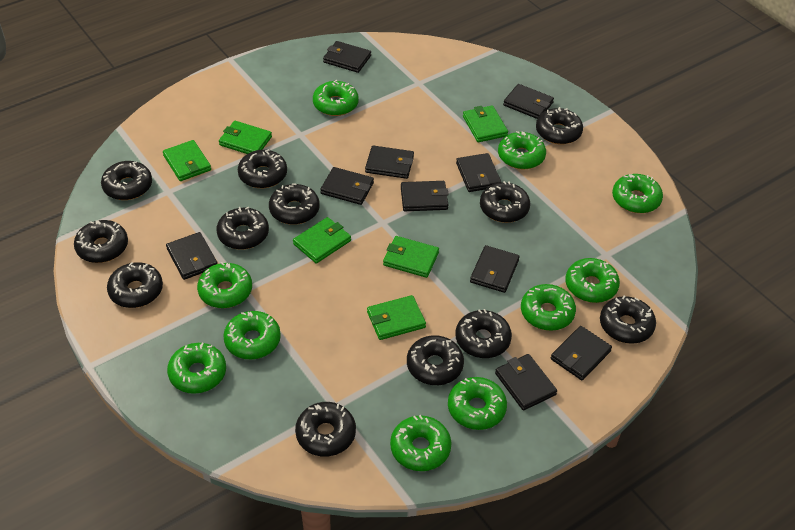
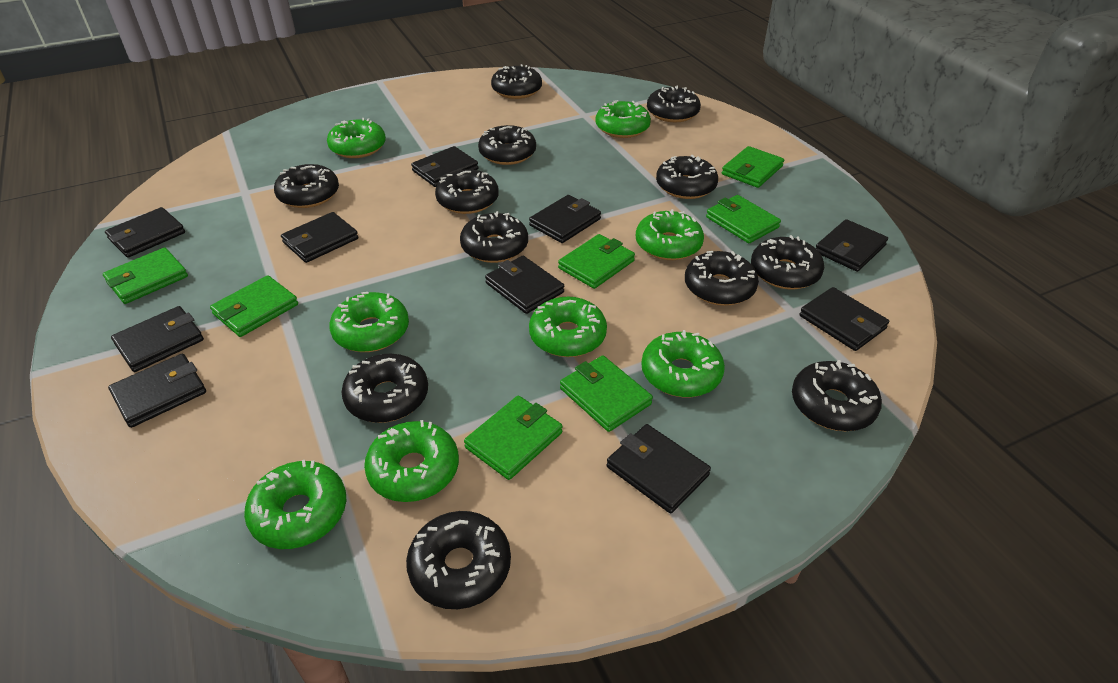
green donut: 10 -> 8
green wallet: 6 -> 7

